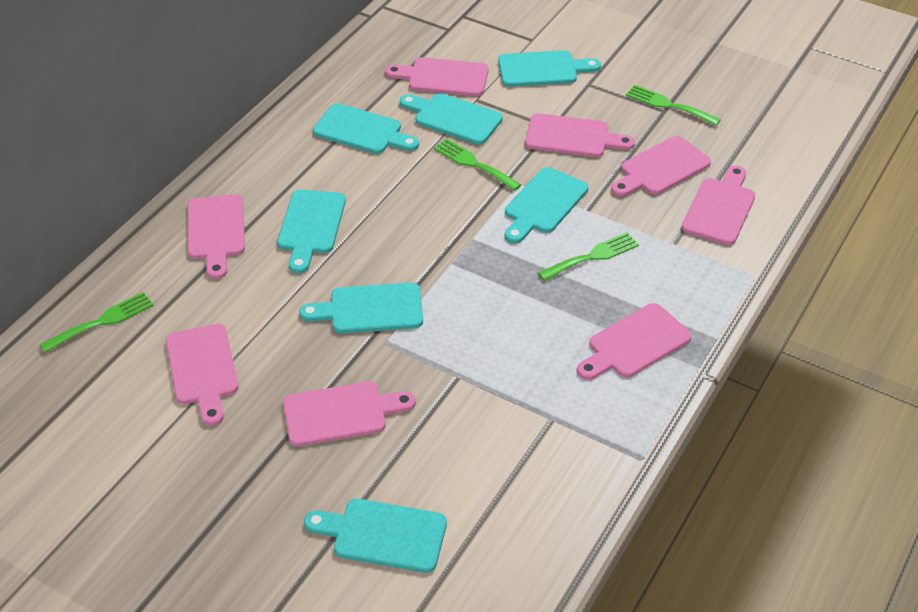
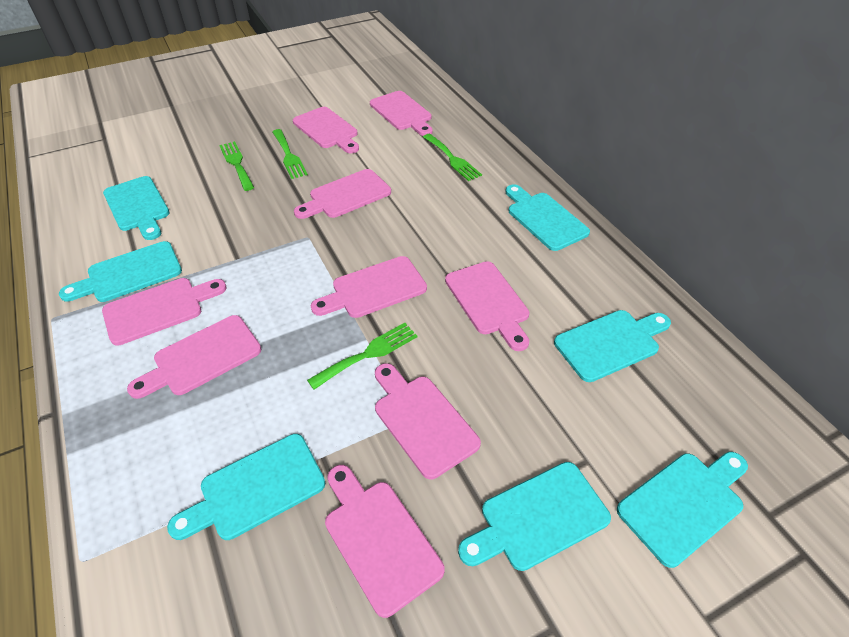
pink cutting board: 8 -> 9

